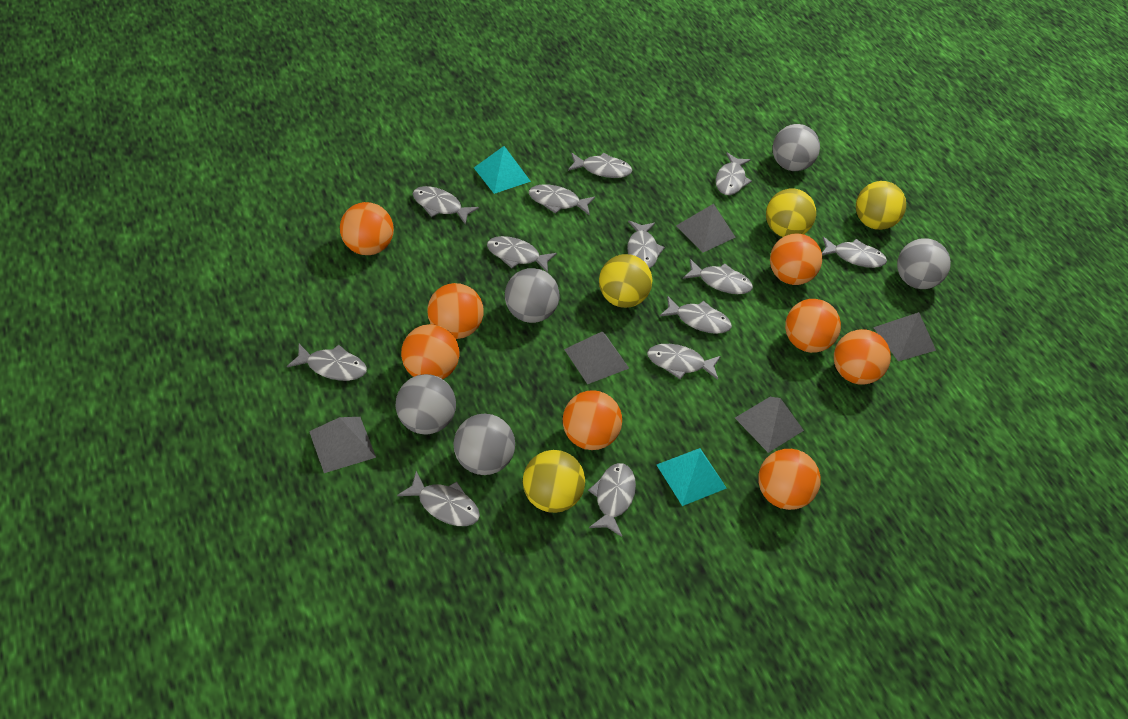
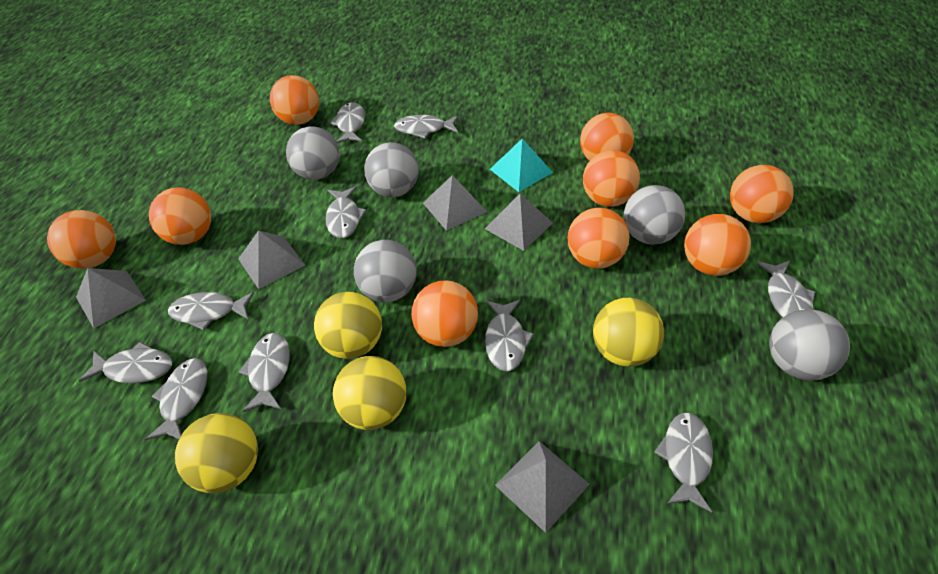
grey fish: 13 -> 10
orange ball: 8 -> 9
turquoise pyramid: 2 -> 1

